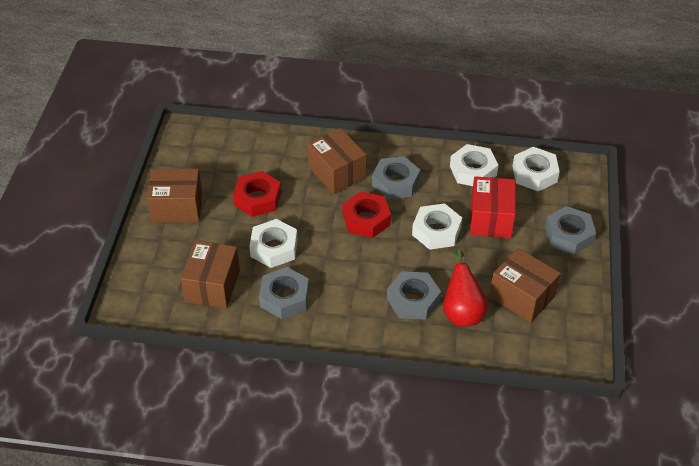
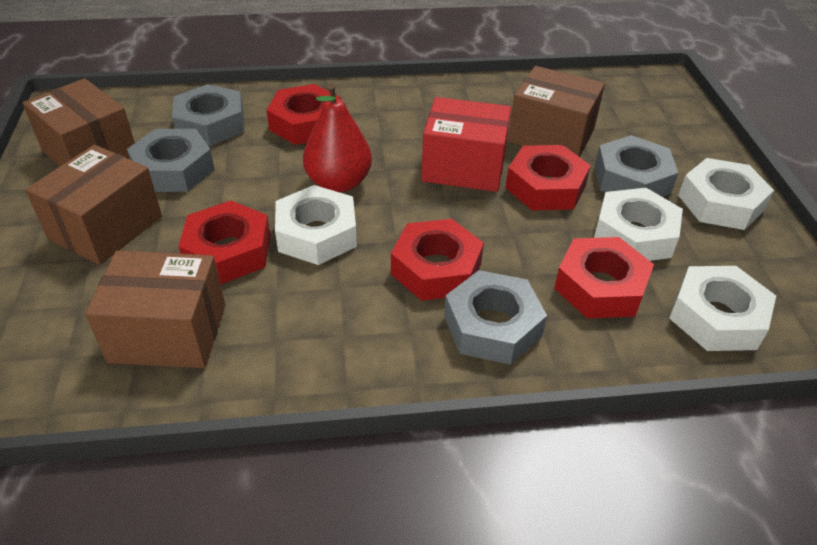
red nut: 2 -> 5

